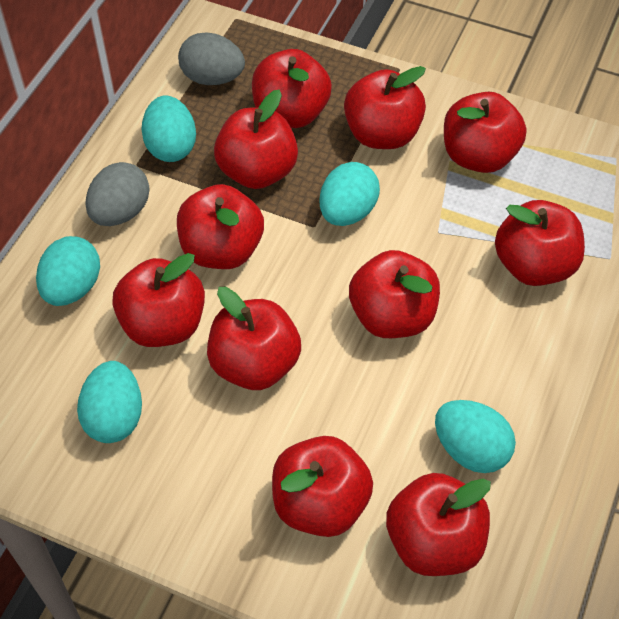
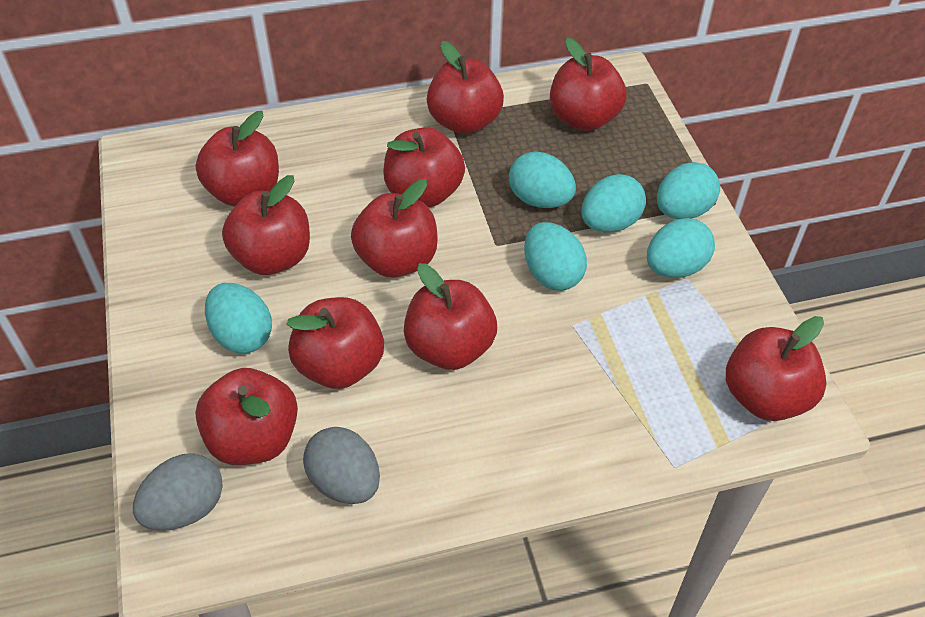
red apple: 11 -> 10
turquoise egg: 5 -> 6

